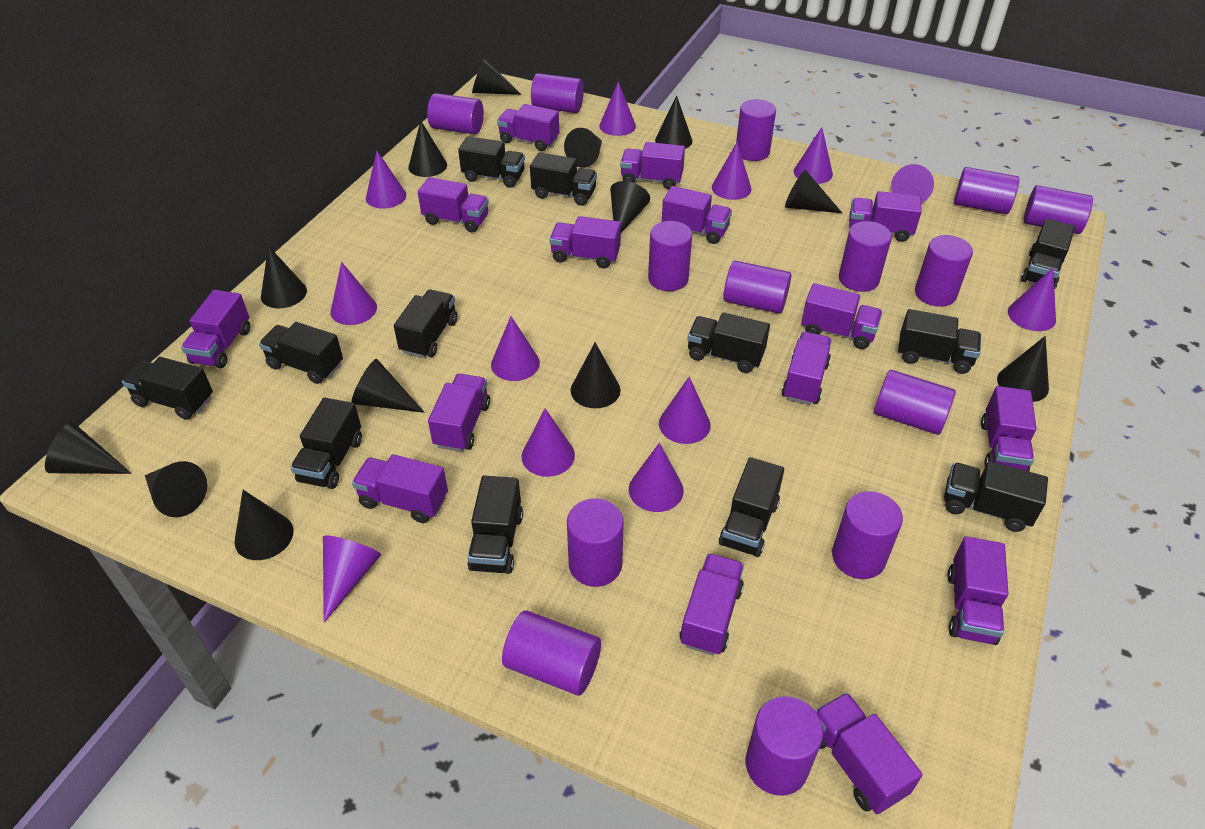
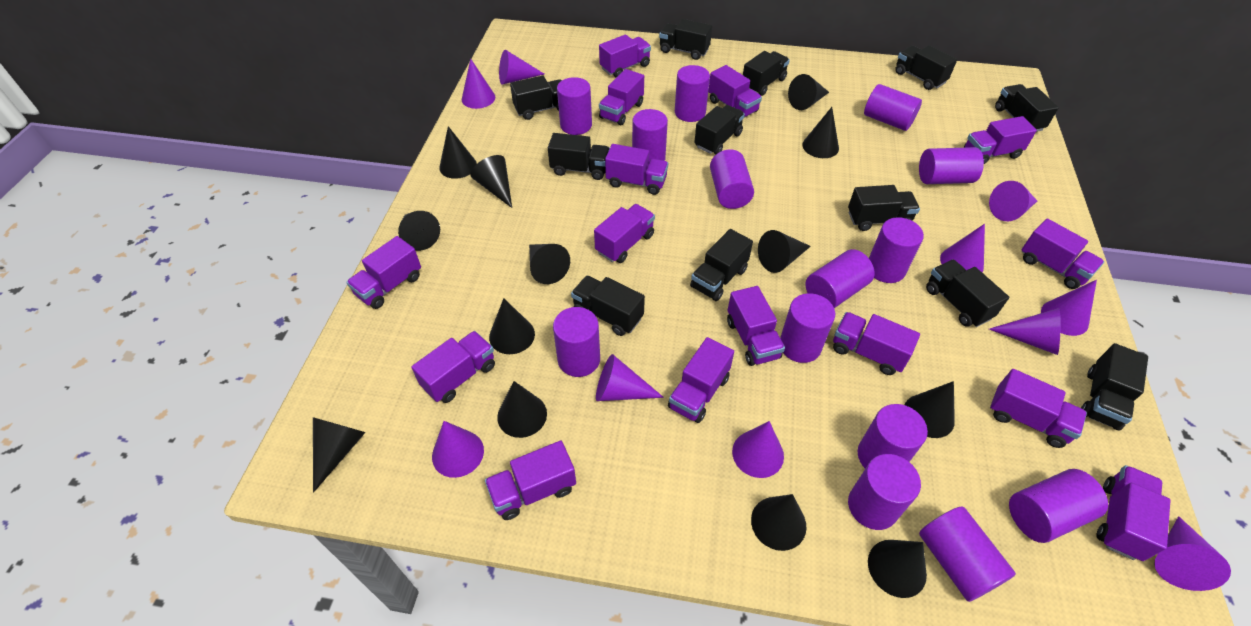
purple cone: 12 -> 10

